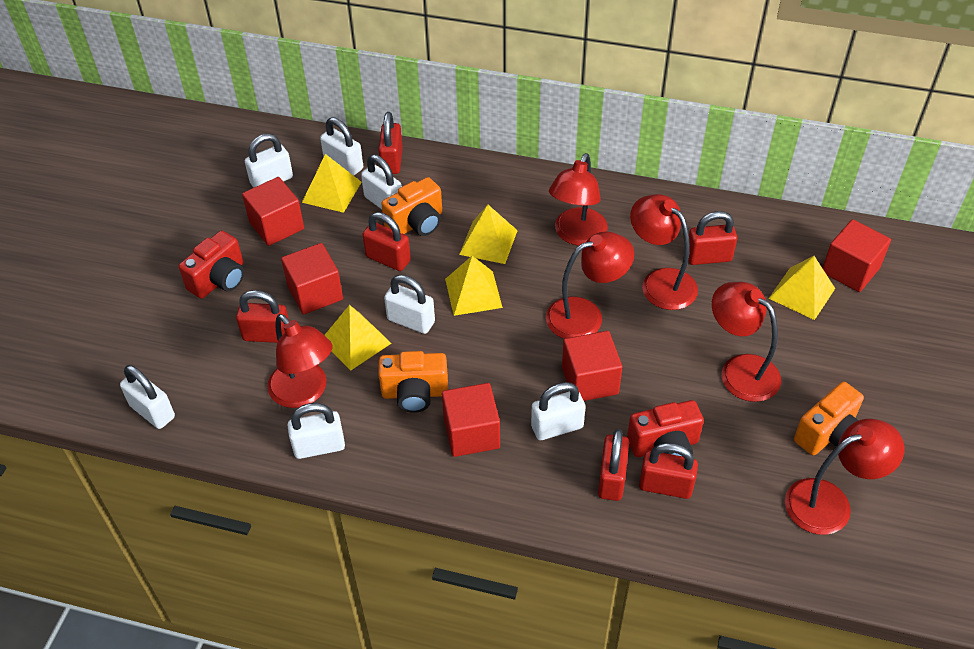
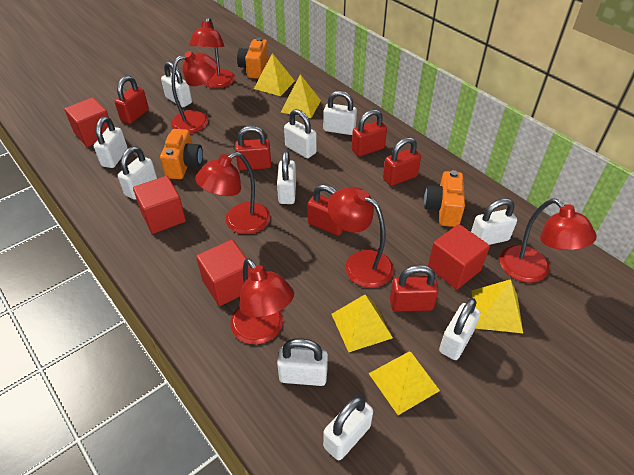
red camera: 2 -> 0
red cube: 5 -> 4
white padlock: 7 -> 10

